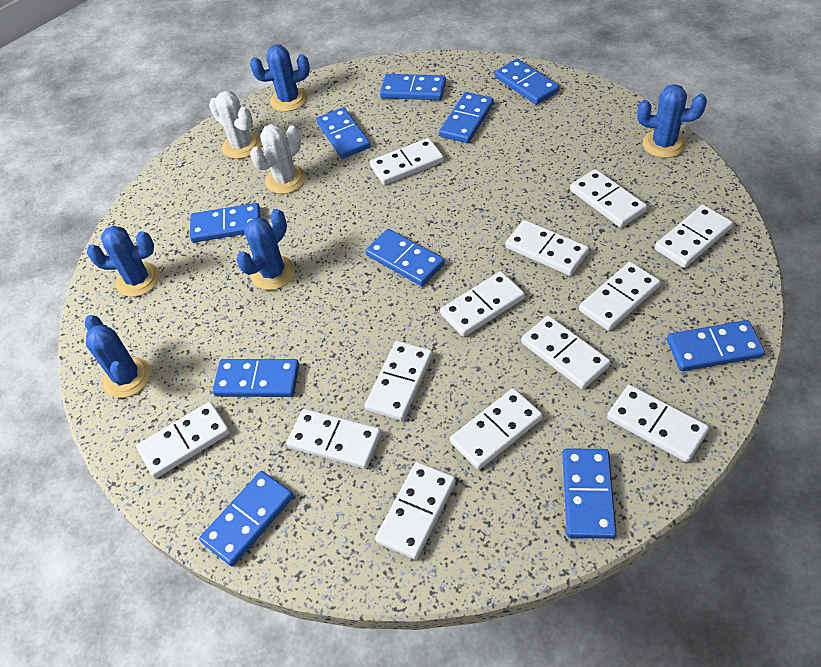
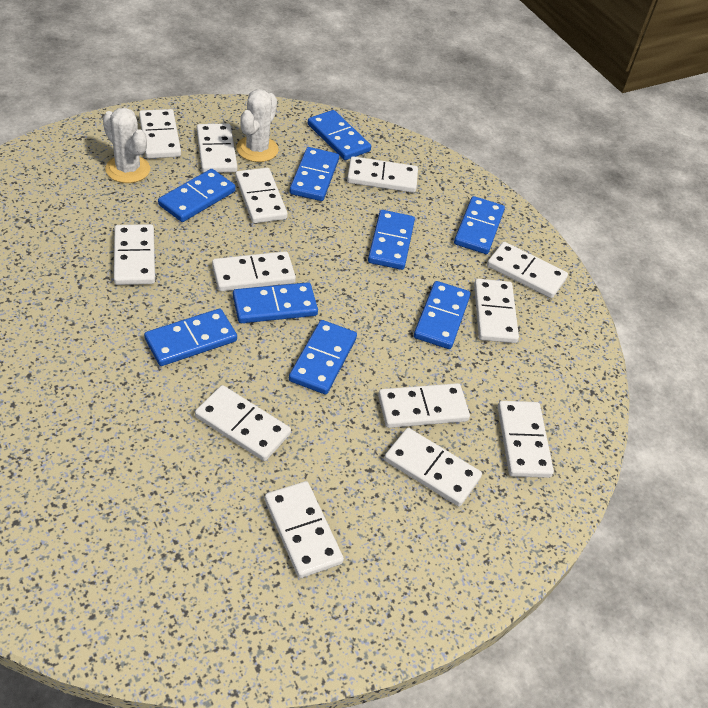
blue cactus: 5 -> 0
blue domino: 10 -> 9

